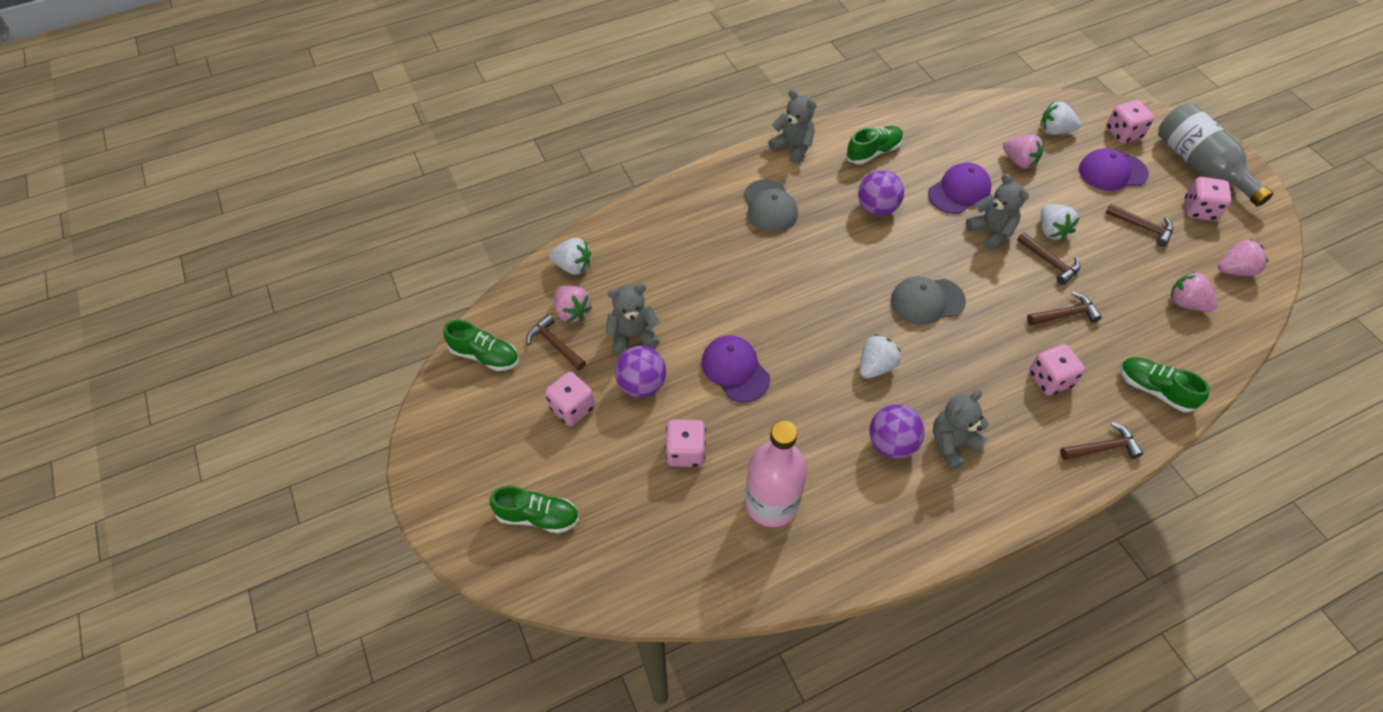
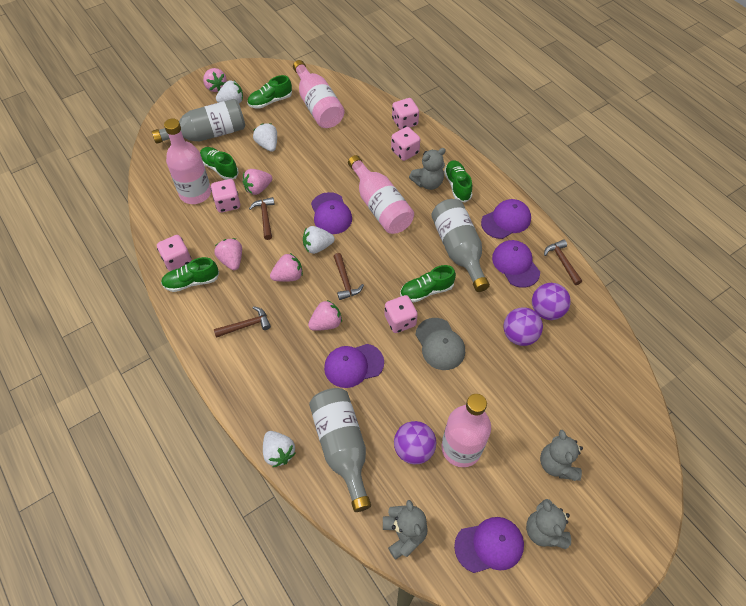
brown hammer: 5 -> 4
green shoe: 4 -> 5
grey bottle: 1 -> 3
grey cap: 2 -> 1
pink bottle: 1 -> 4
pink strawberry: 4 -> 5
purple cap: 3 -> 5

